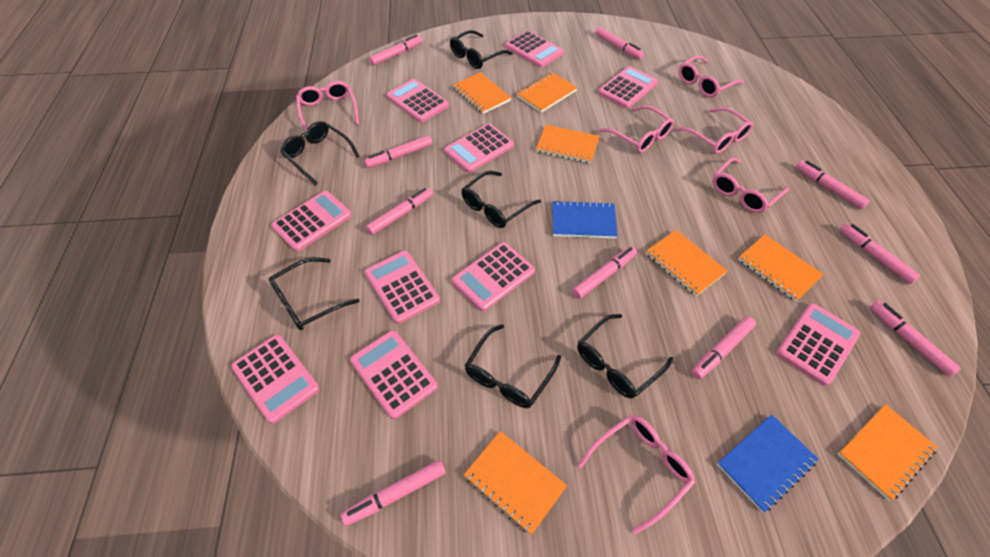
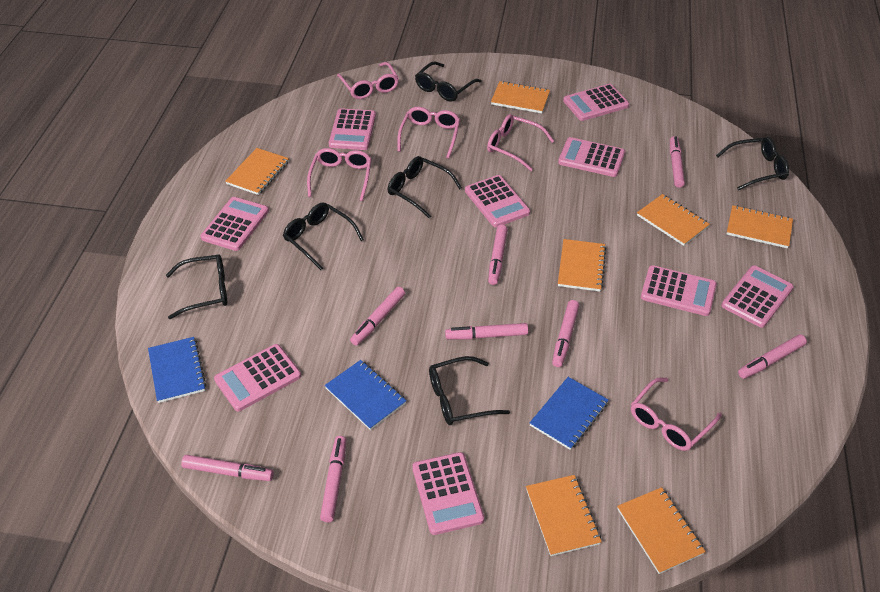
blue notebook: 2 -> 3
pink calculator: 10 -> 9
pink glasses: 6 -> 5
pink marker: 10 -> 8

